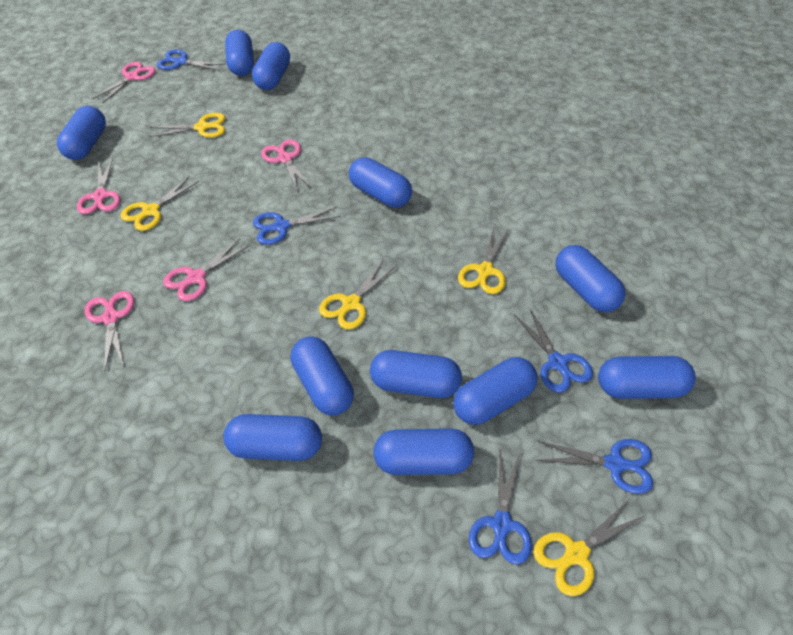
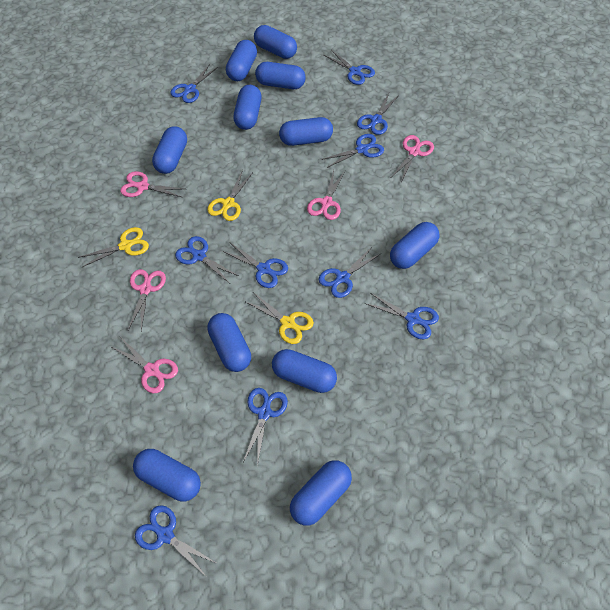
blue scissors: 5 -> 10
yellow scissors: 5 -> 3

